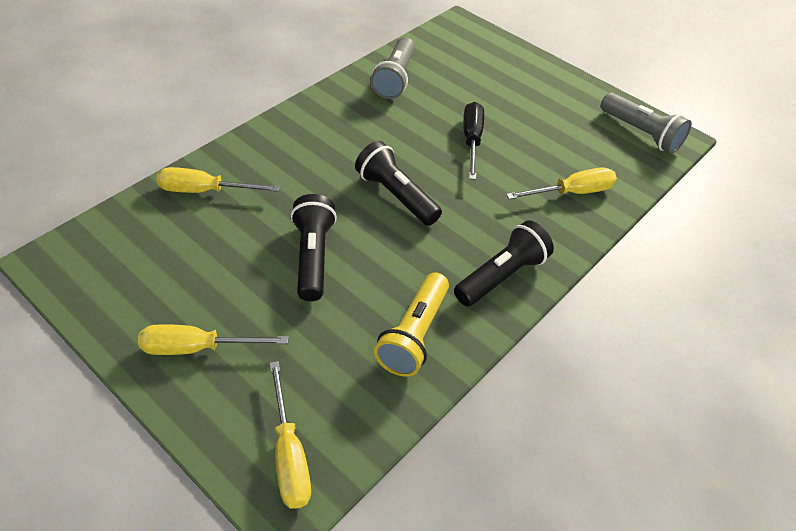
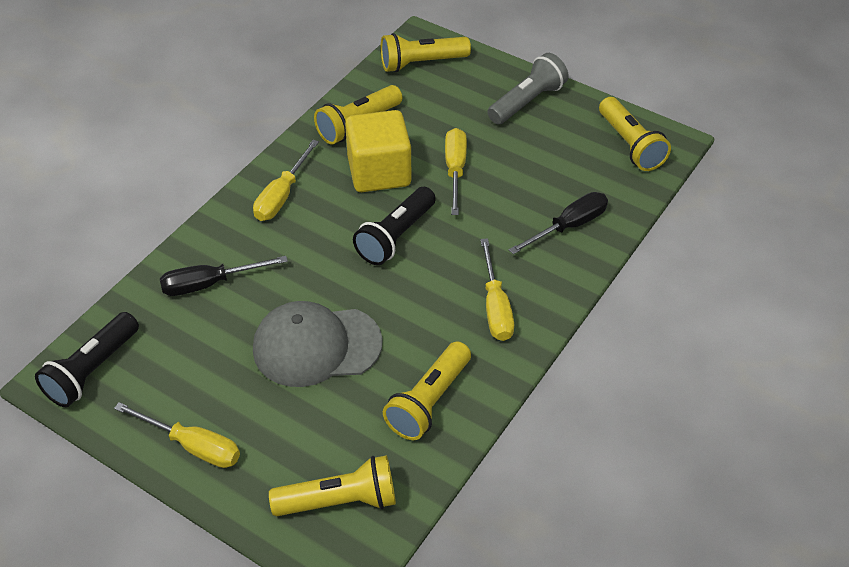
black flashlight: 3 -> 2
black screwdriver: 1 -> 2
grey cap: 0 -> 1
grey flashlight: 2 -> 1
yellow cube: 0 -> 1
yellow flashlight: 1 -> 5

